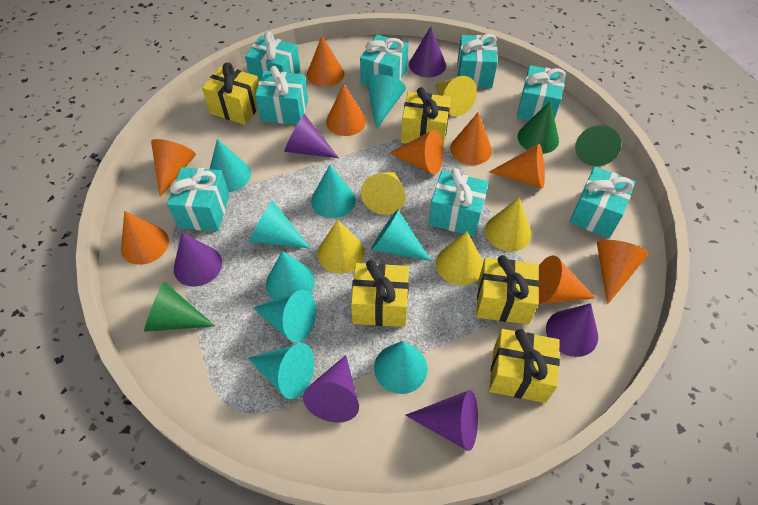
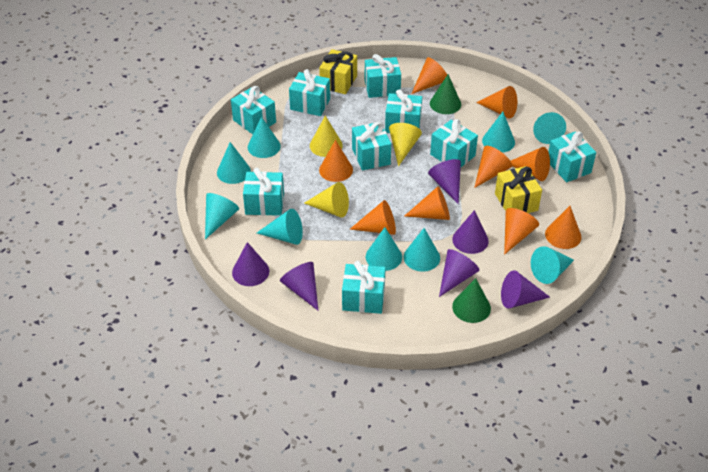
green cone: 3 -> 2
turquoise gift: 8 -> 9
yellow cone: 5 -> 3
yellow gift: 5 -> 2

